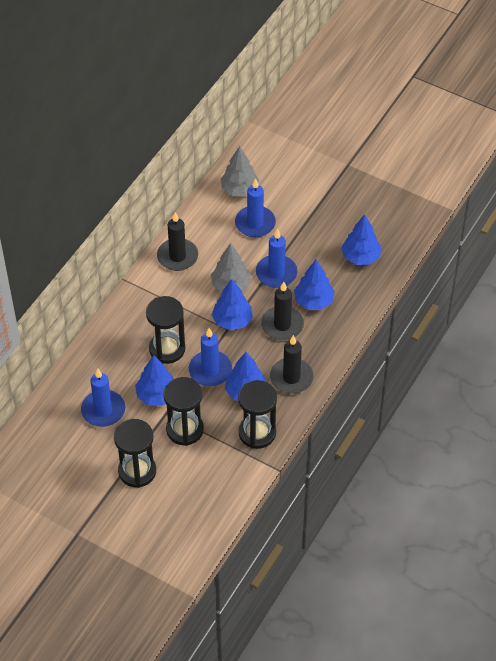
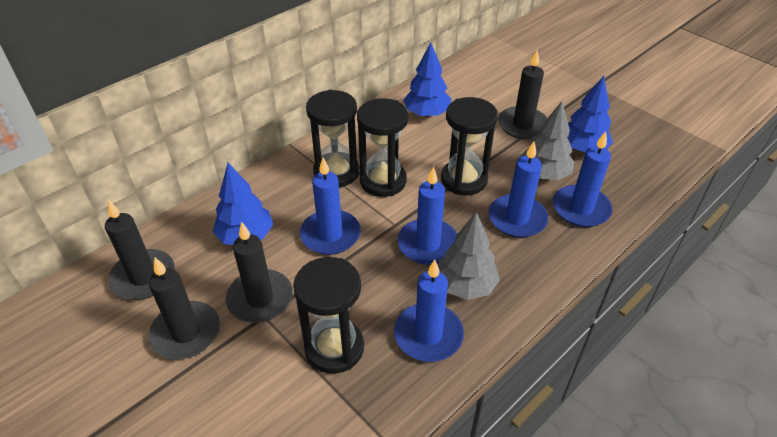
black candle: 3 -> 4
blue candle: 4 -> 5
blue tree: 5 -> 3

